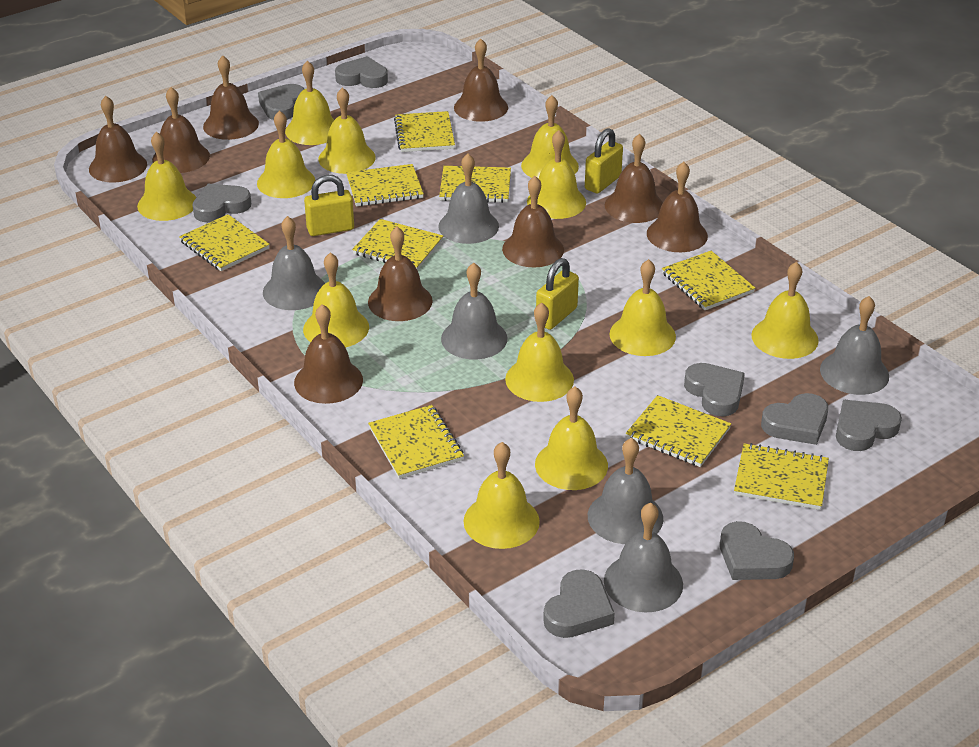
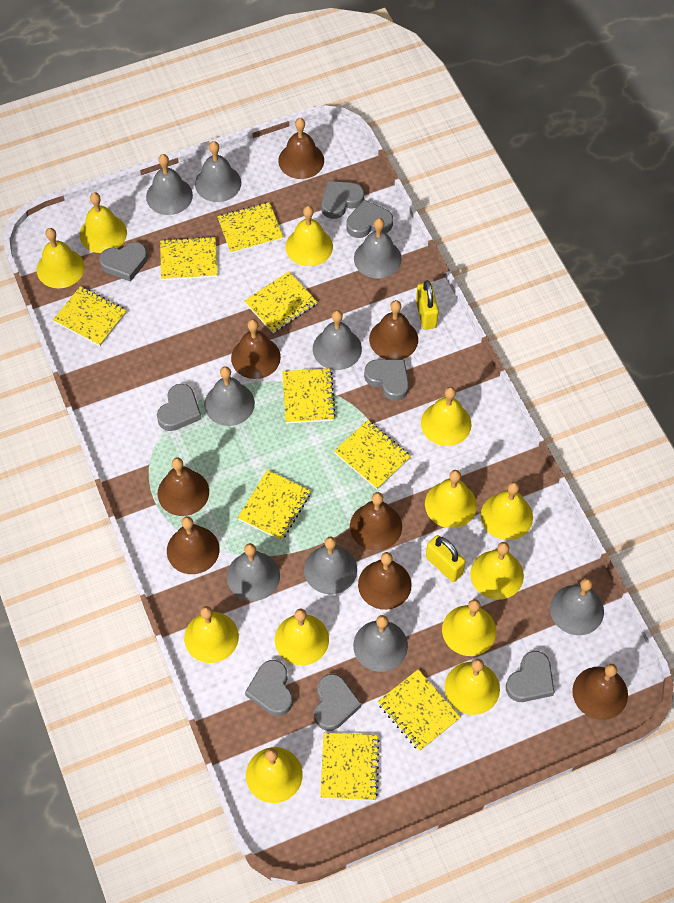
brown bell: 9 -> 8
grey bell: 6 -> 9
yellow padlock: 3 -> 2

